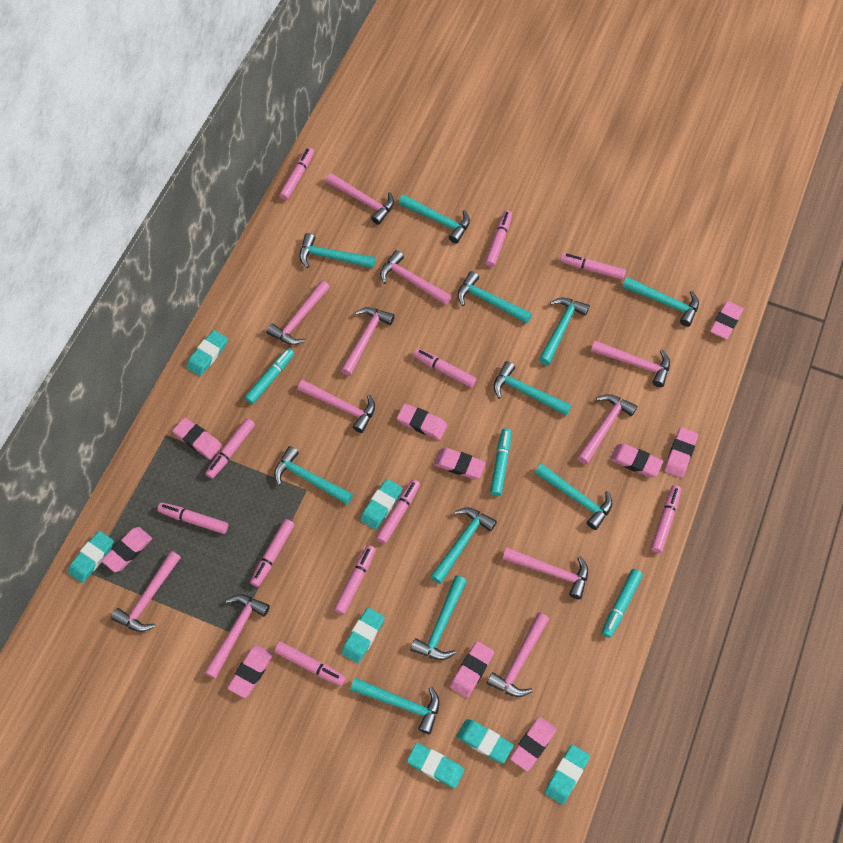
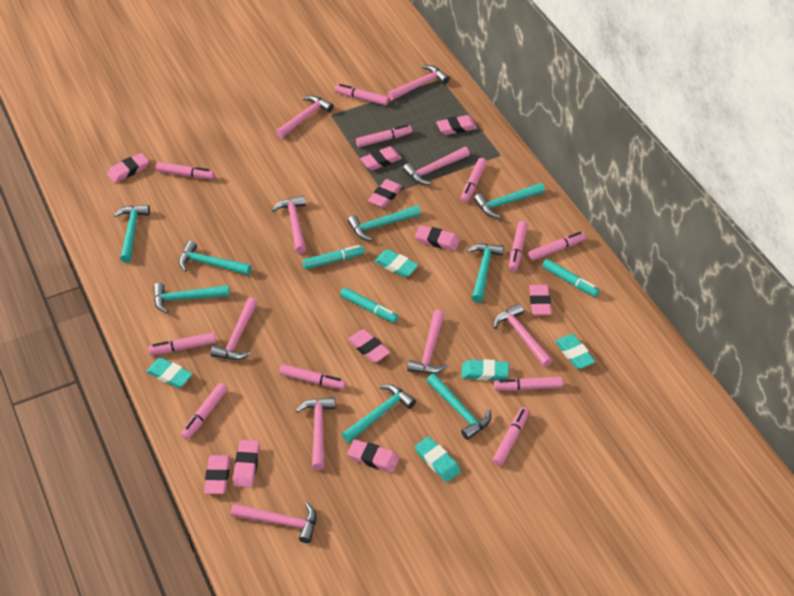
pink hammer: 11 -> 9
turquoise eraser: 7 -> 5
turquoise hammer: 11 -> 8

